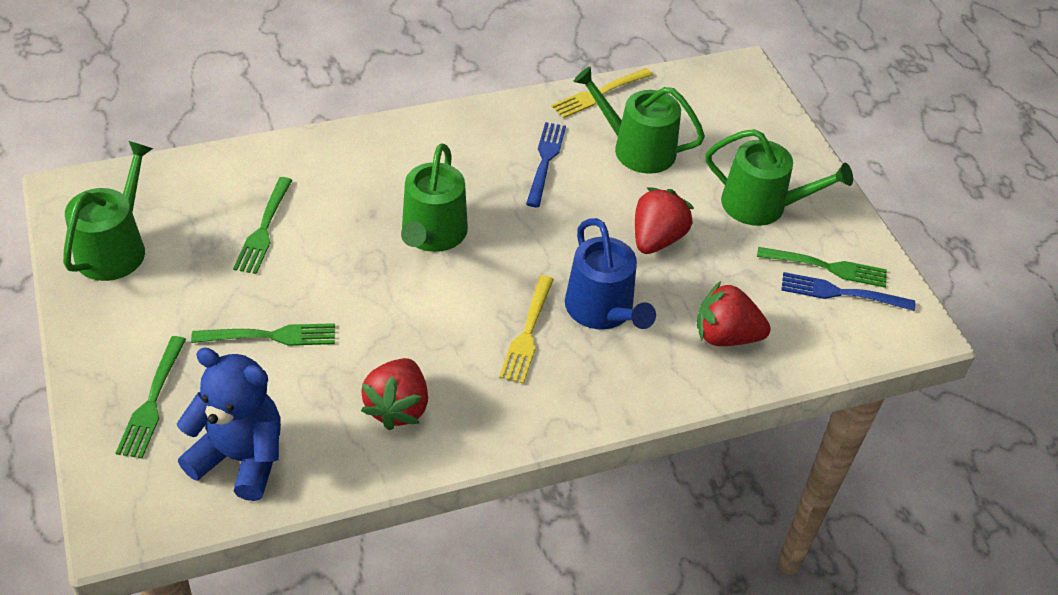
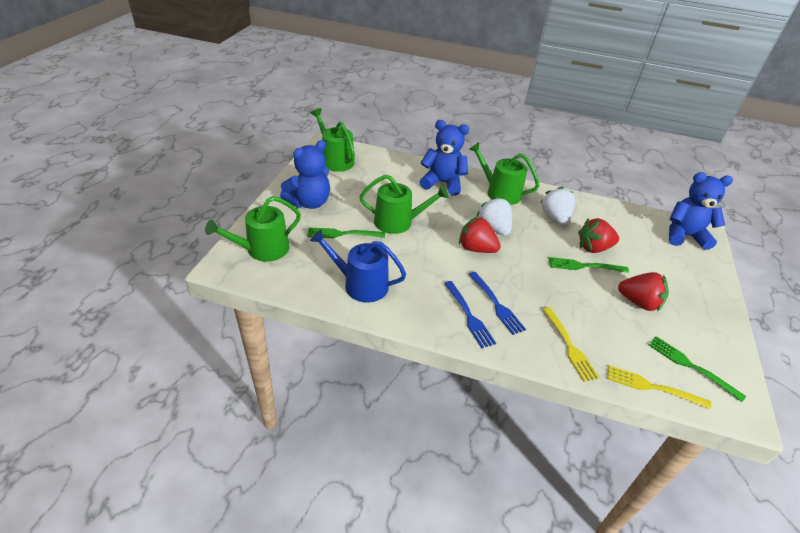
blue teddy bear: 1 -> 3
green fork: 4 -> 3
white strawberry: 0 -> 2

